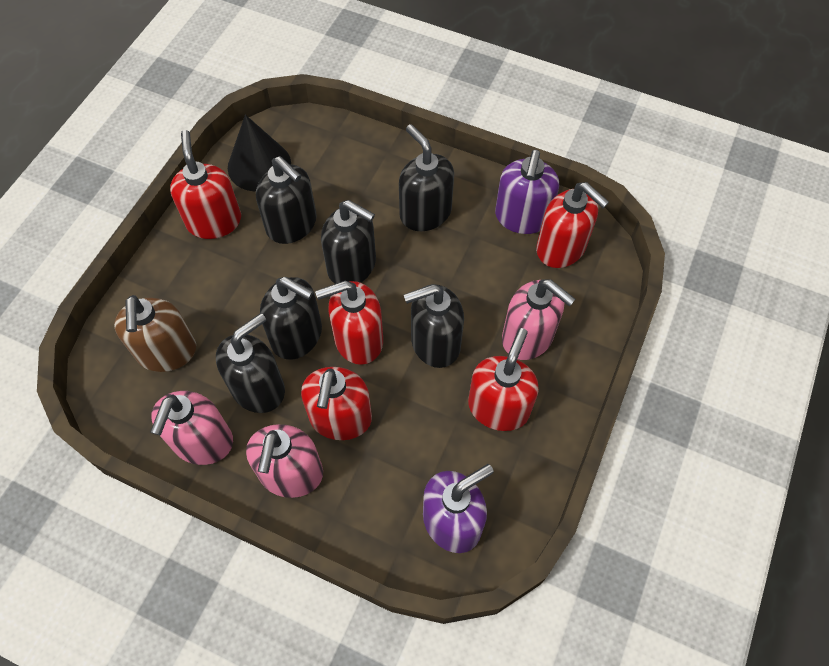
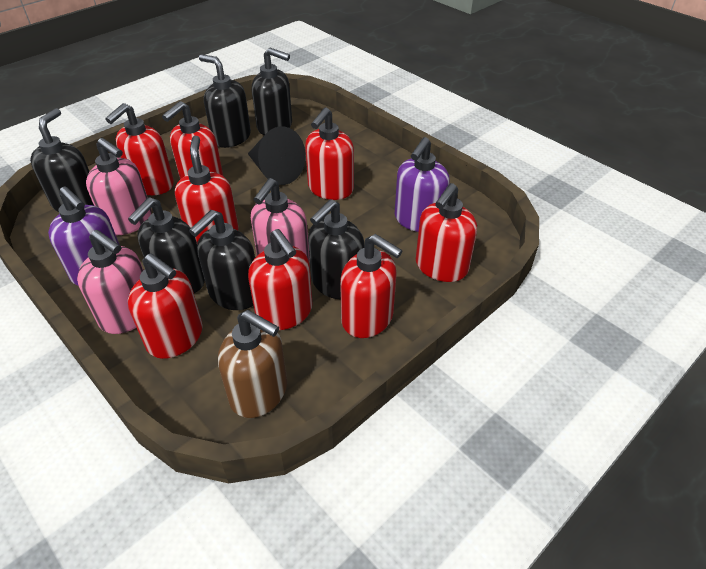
red soap dispenser: 5 -> 8

